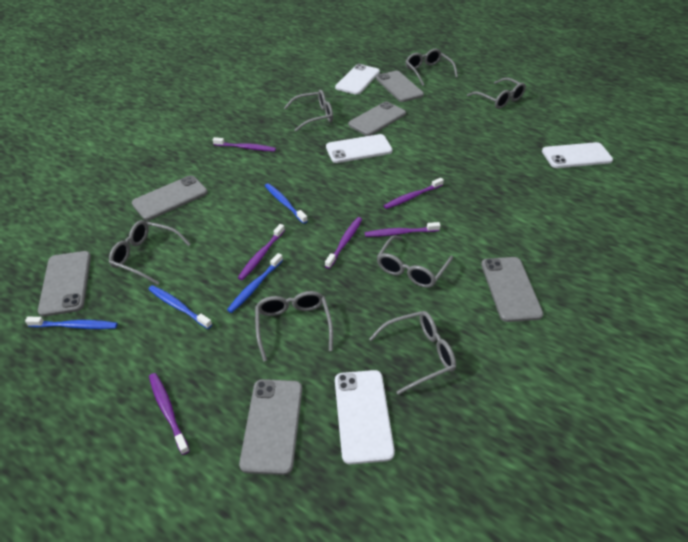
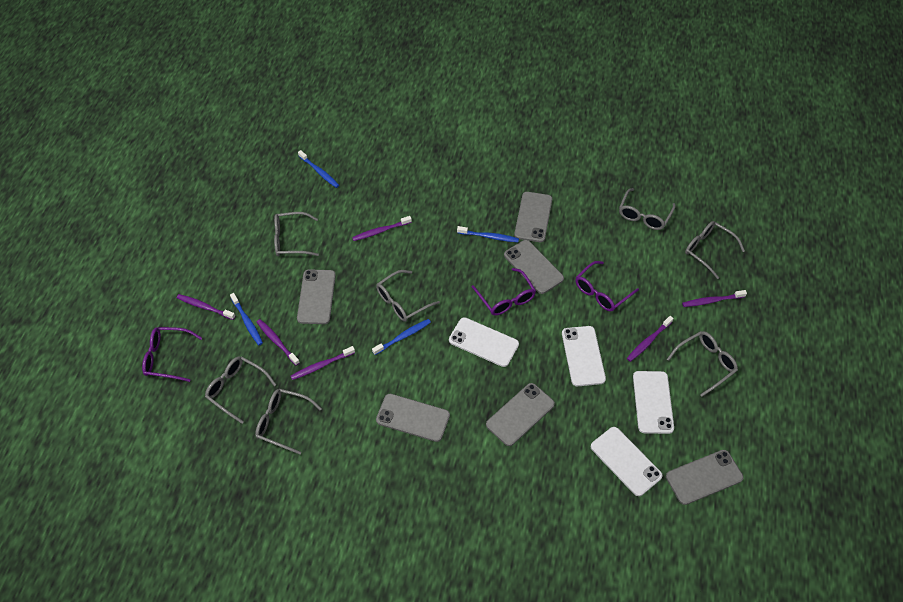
purple glasses: 0 -> 3

